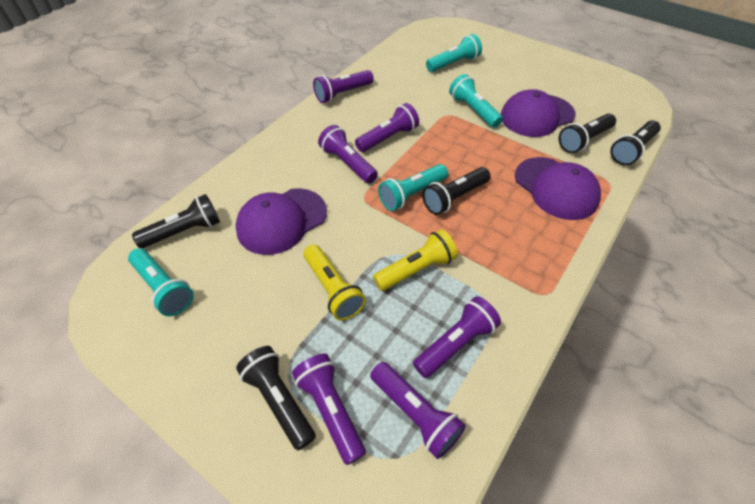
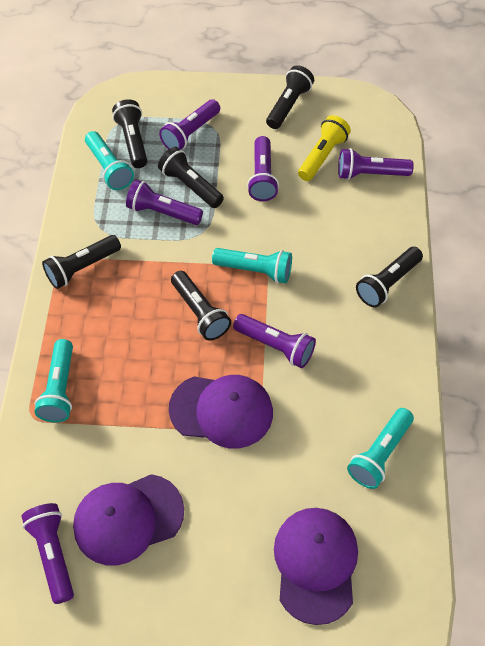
black flashlight: 5 -> 6
yellow flashlight: 2 -> 1

